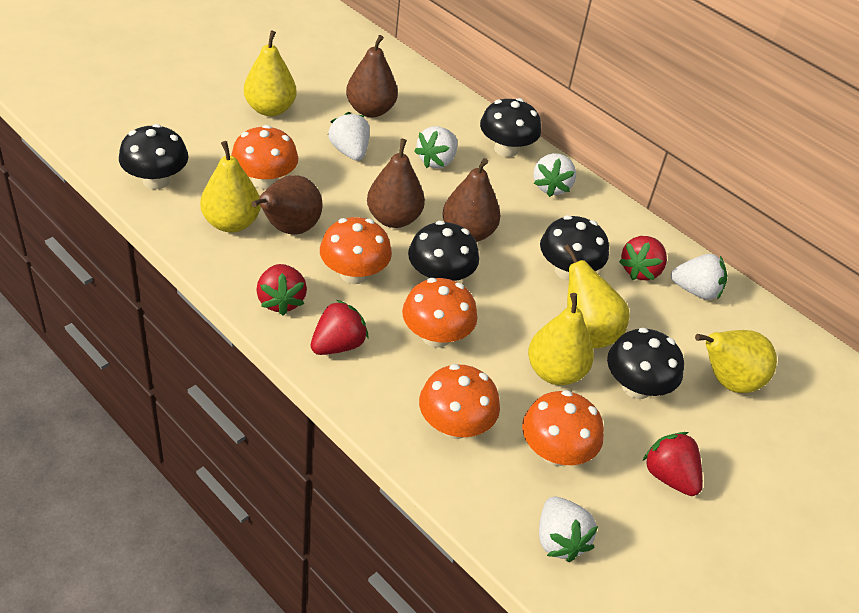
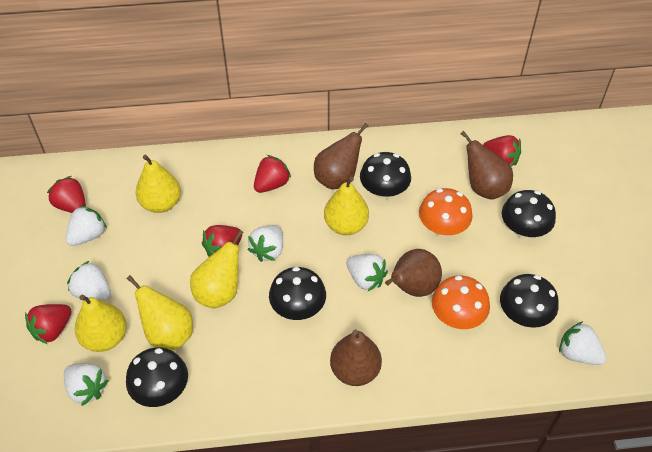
orange mushroom: 5 -> 2
red strawberry: 4 -> 5
white strawberry: 5 -> 6

